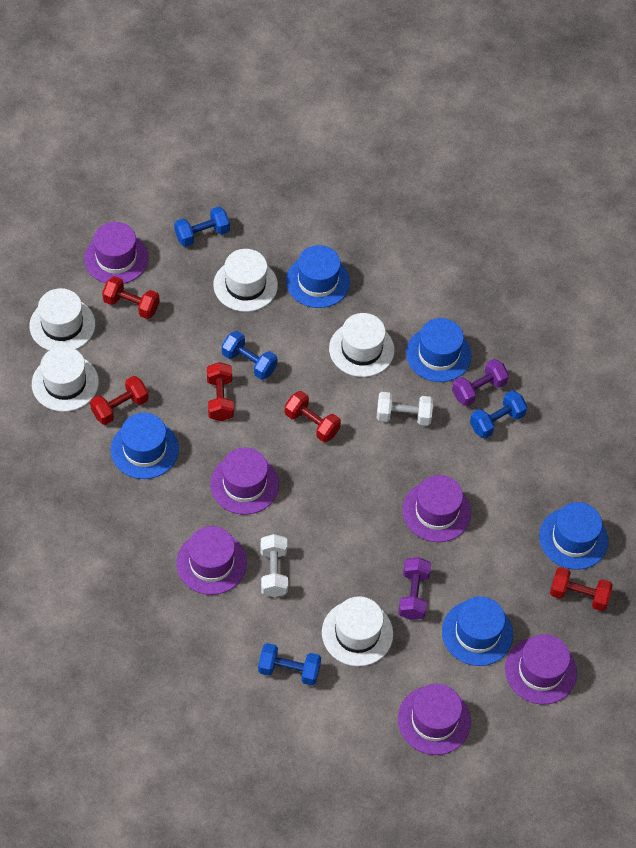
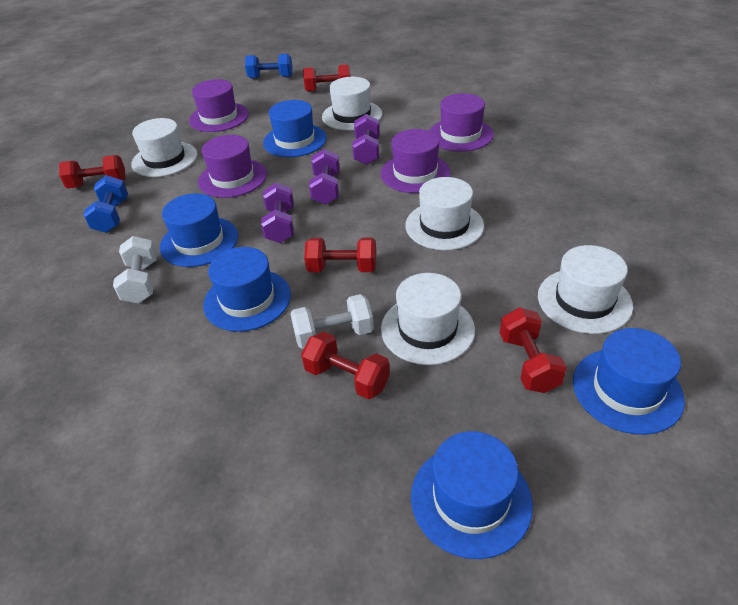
blue dumbbell: 4 -> 2
purple dumbbell: 2 -> 3
purple hat: 6 -> 4

